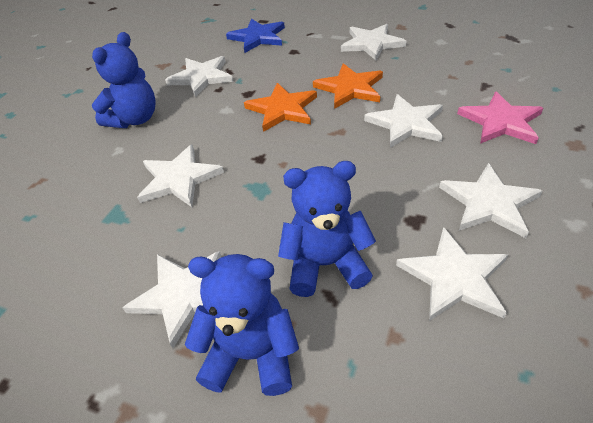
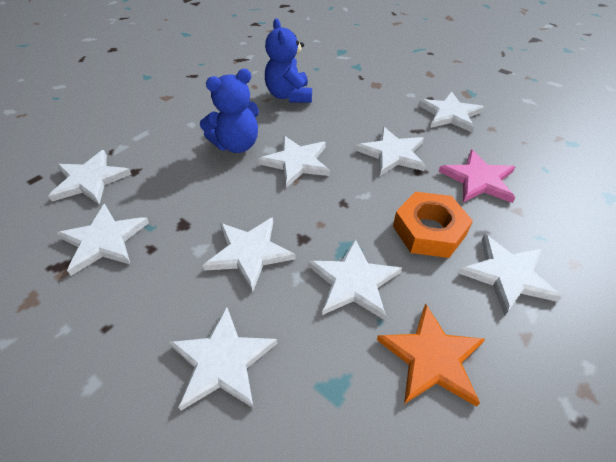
blue star: 1 -> 0
blue teddy bear: 3 -> 2
orange nut: 0 -> 1
orange star: 2 -> 1
white star: 7 -> 9

